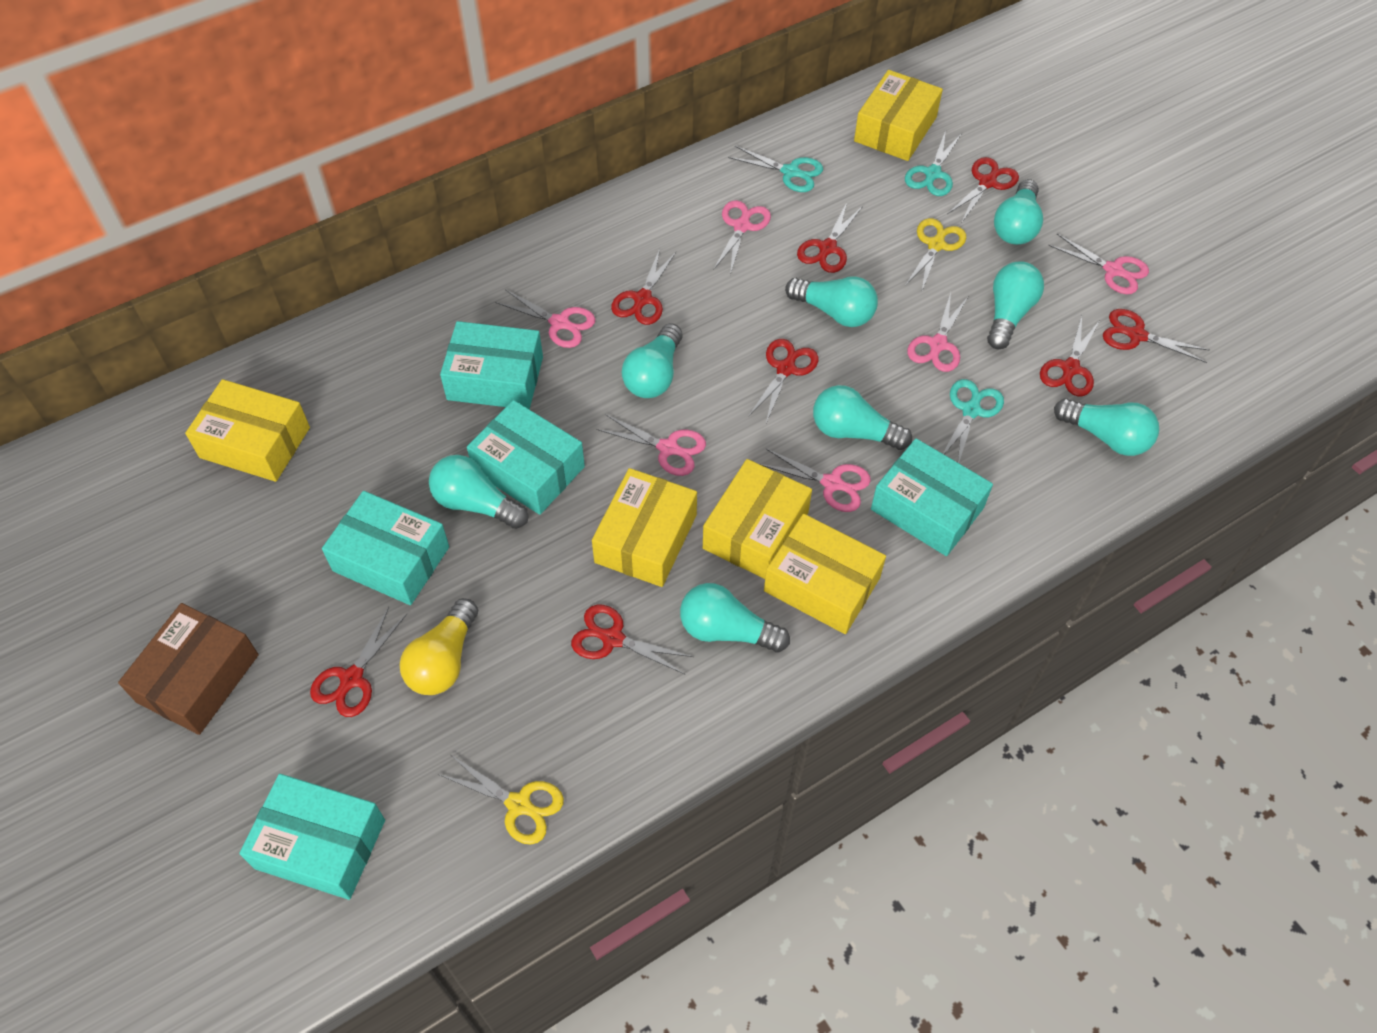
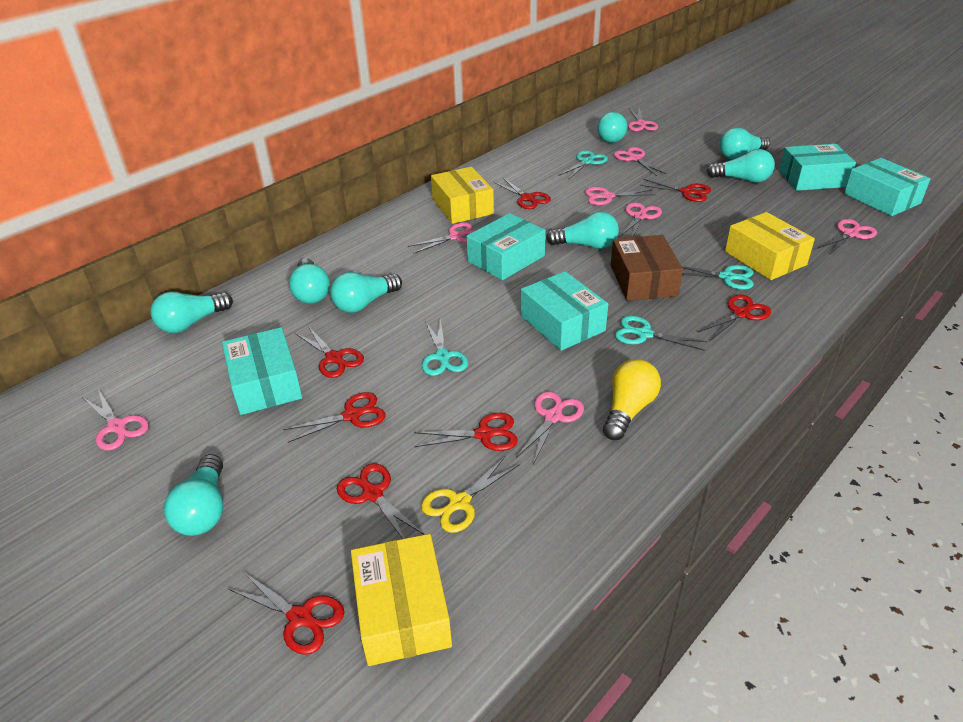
pink scissors: 6 -> 8
turquoise scissors: 3 -> 4
yellow box: 5 -> 3
yellow scissors: 2 -> 1

